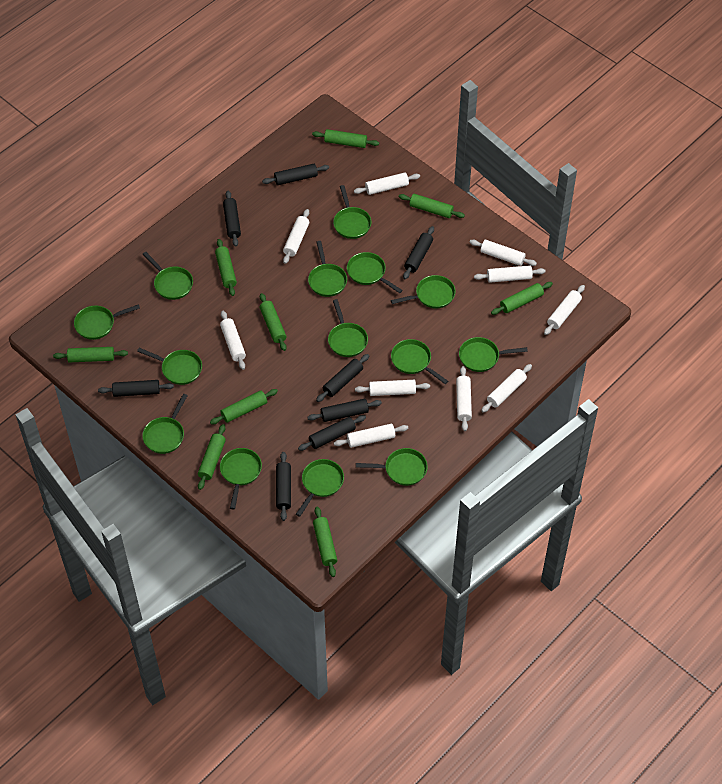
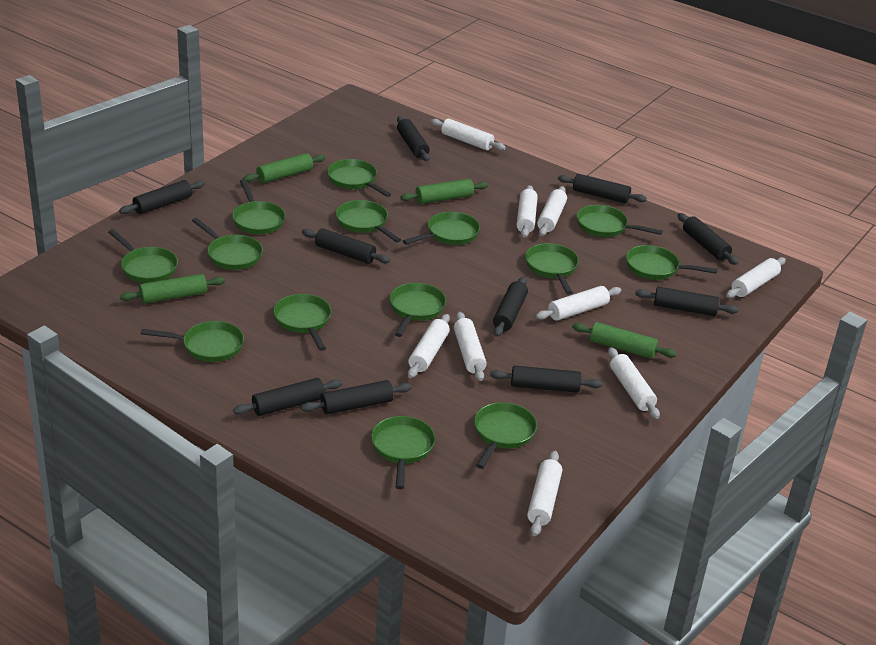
black rolling pin: 8 -> 10
green rolling pin: 9 -> 4
white rolling pin: 10 -> 9

